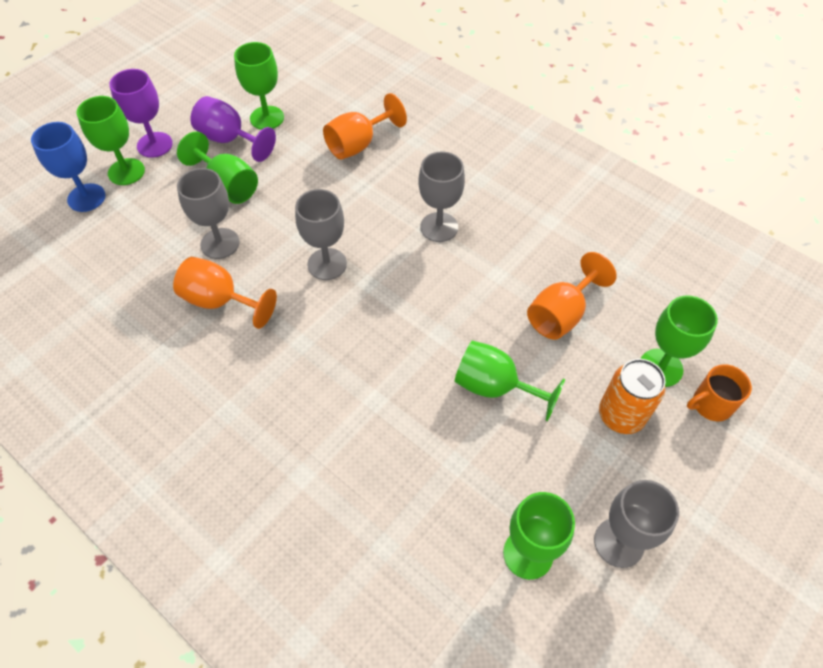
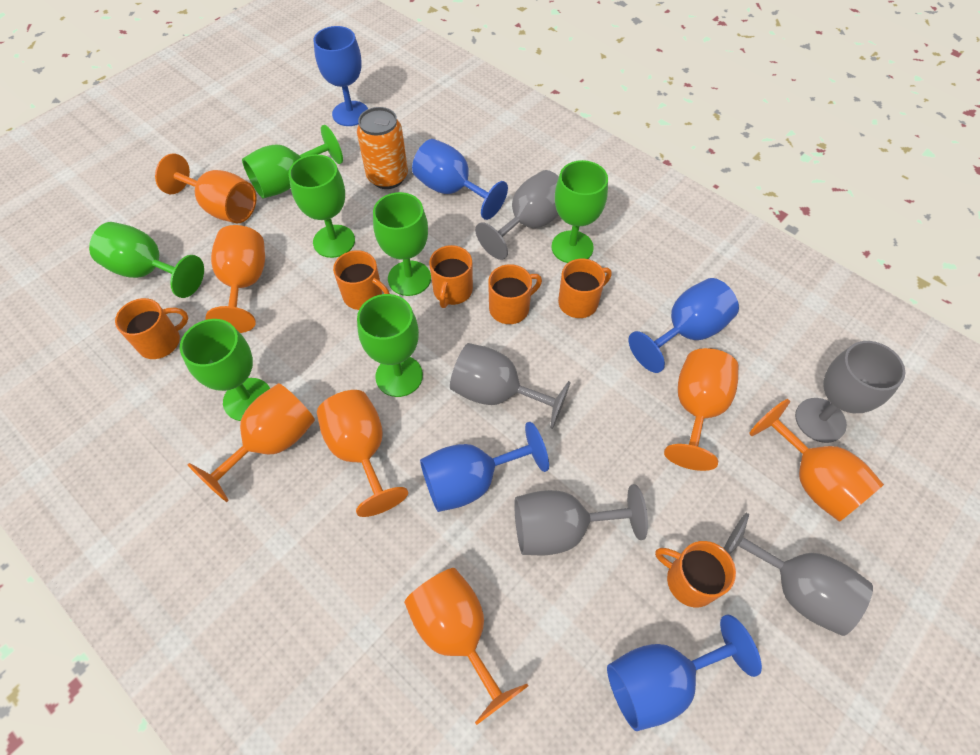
blue goblet: 1 -> 5
green goblet: 6 -> 7
grey goblet: 4 -> 5
orange goblet: 3 -> 7
orange mug: 1 -> 6
purple goblet: 2 -> 0

